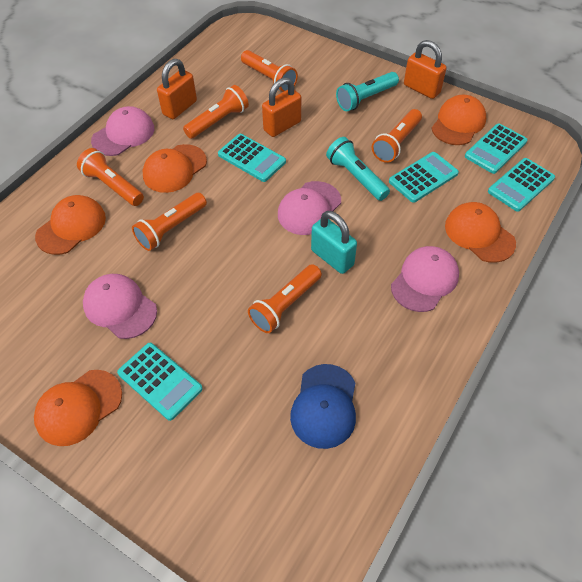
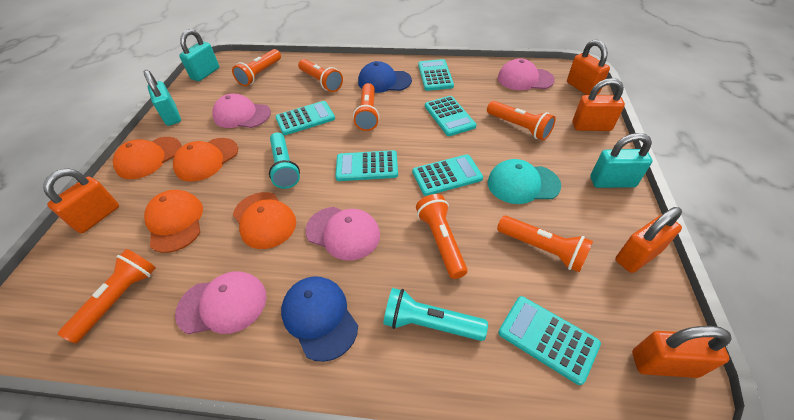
blue cap: 1 -> 2
orange cap: 5 -> 4
orange flashlight: 6 -> 7
orange padlock: 3 -> 5
turquoise calculator: 5 -> 6
turquoise cap: 0 -> 1
turquoise padlock: 1 -> 3

